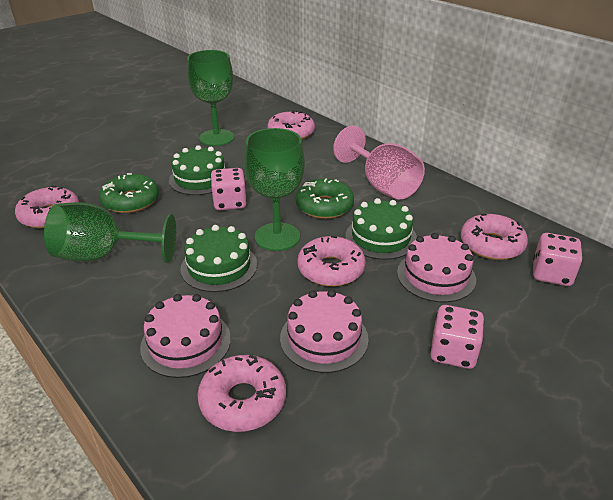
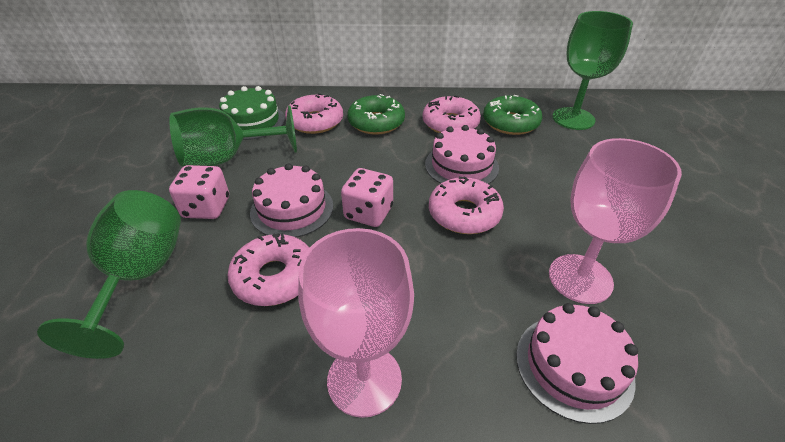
green cake: 3 -> 1
pink dice: 3 -> 2
pink donut: 5 -> 4
pink goblet: 1 -> 2

